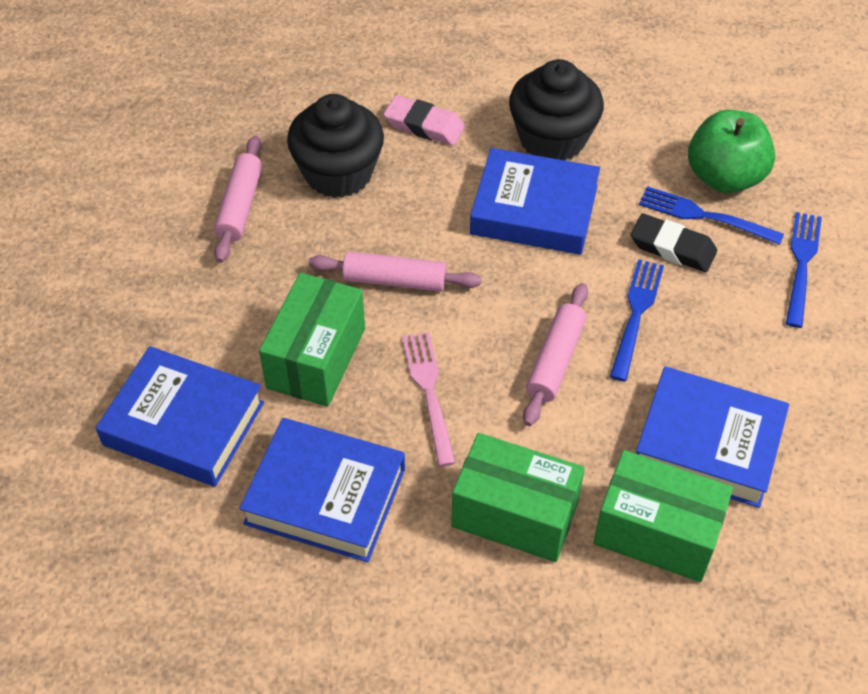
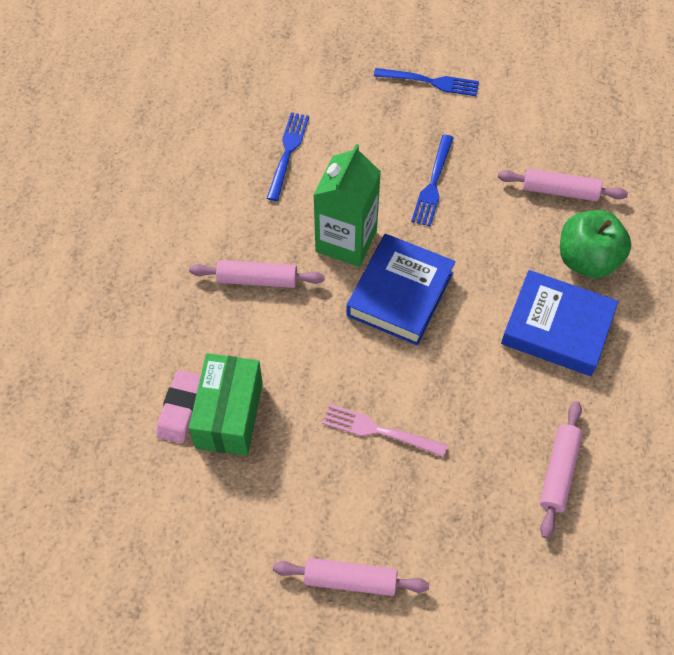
black cupcake: 2 -> 0
black eraser: 1 -> 0
blue book: 4 -> 2
green box: 3 -> 1
green carton: 0 -> 1
pink rolling pin: 3 -> 4

